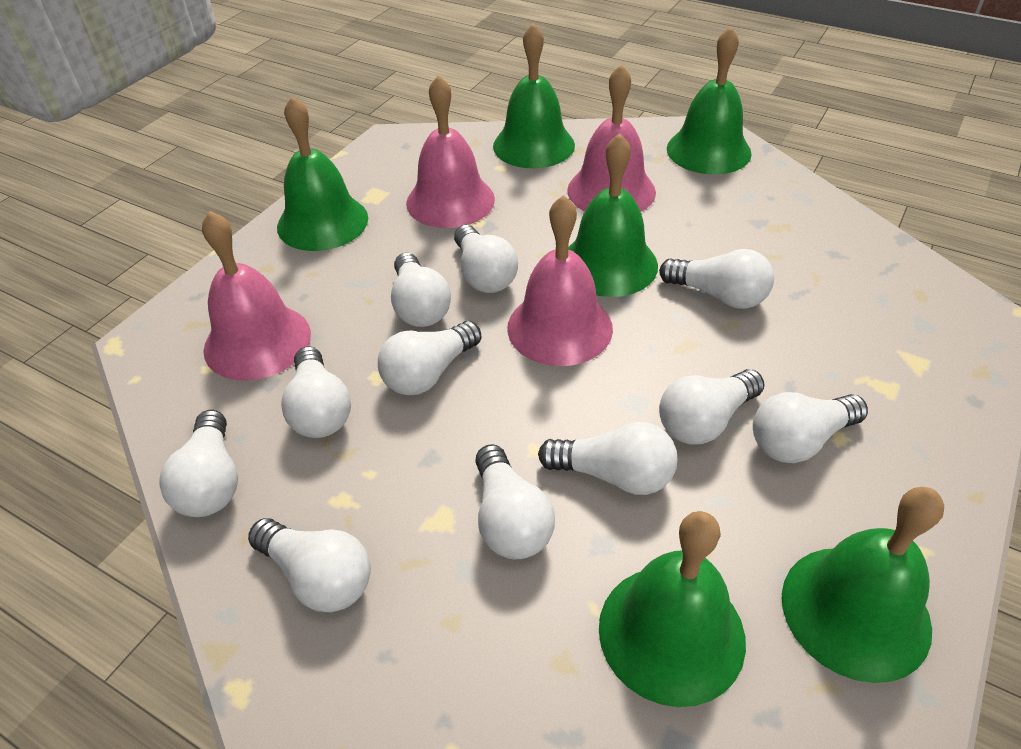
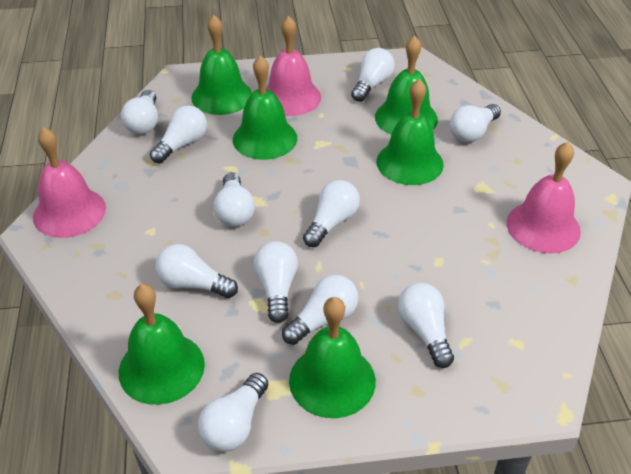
pink bell: 4 -> 3

